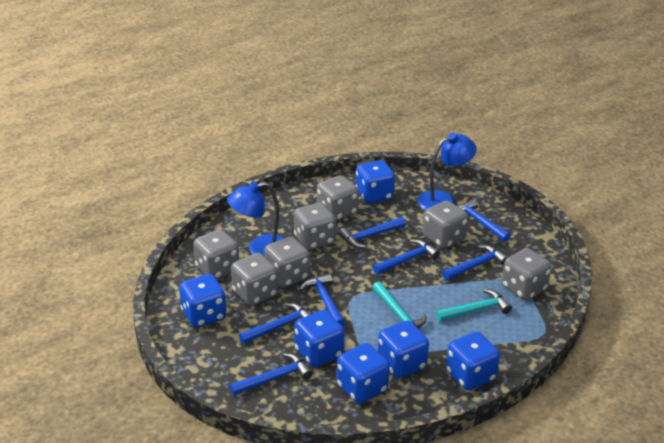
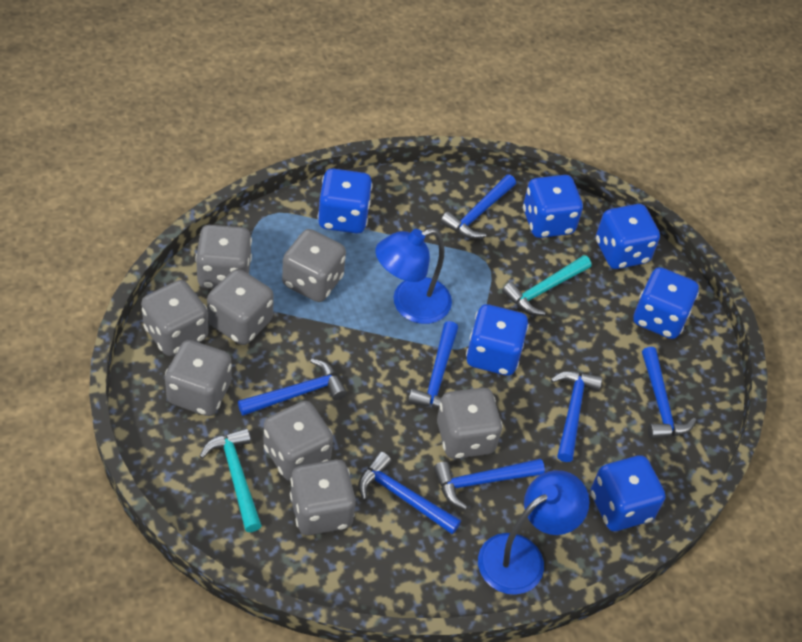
grey dice: 7 -> 8

